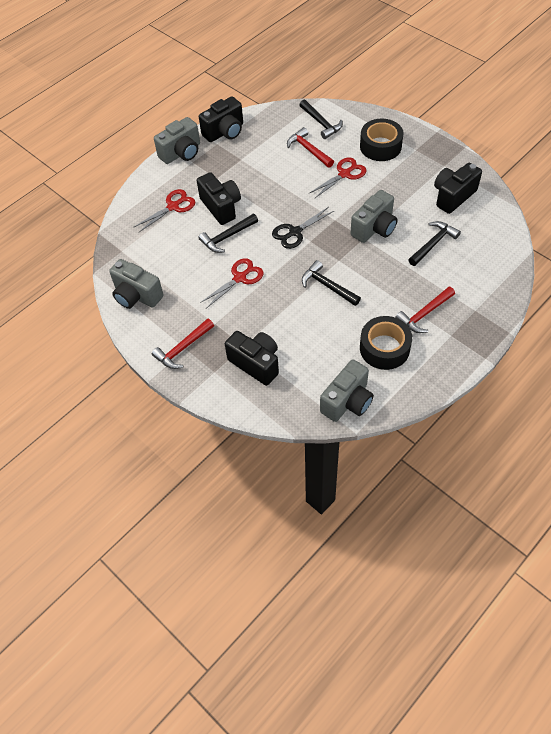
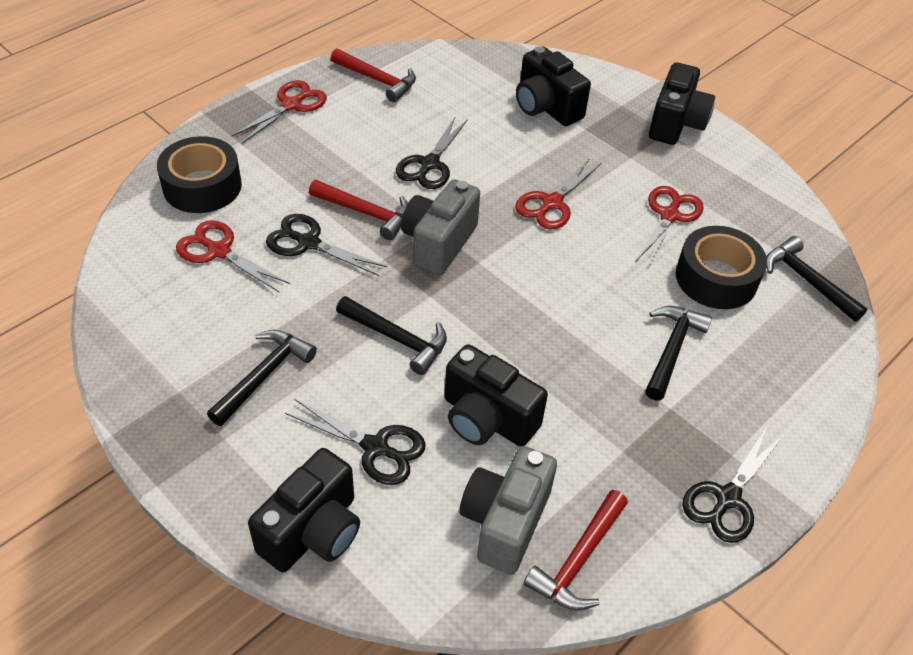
black scissors: 1 -> 4
grey camera: 4 -> 2
red scissors: 3 -> 4

